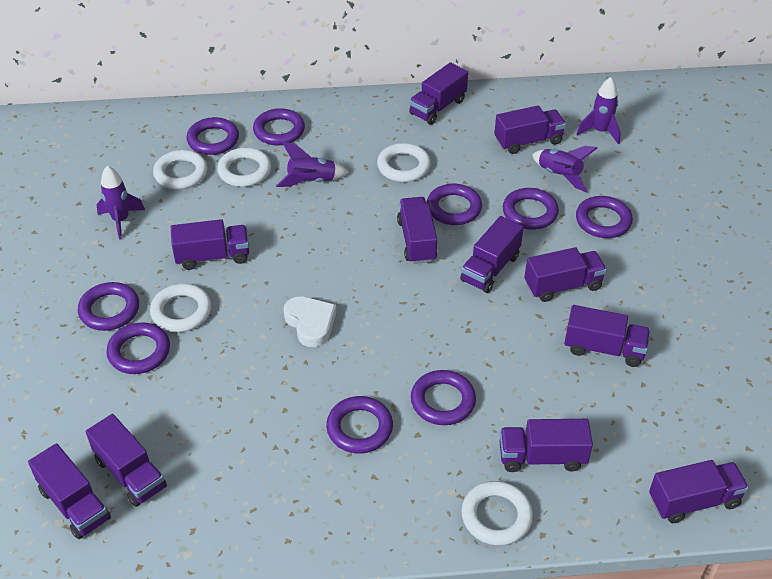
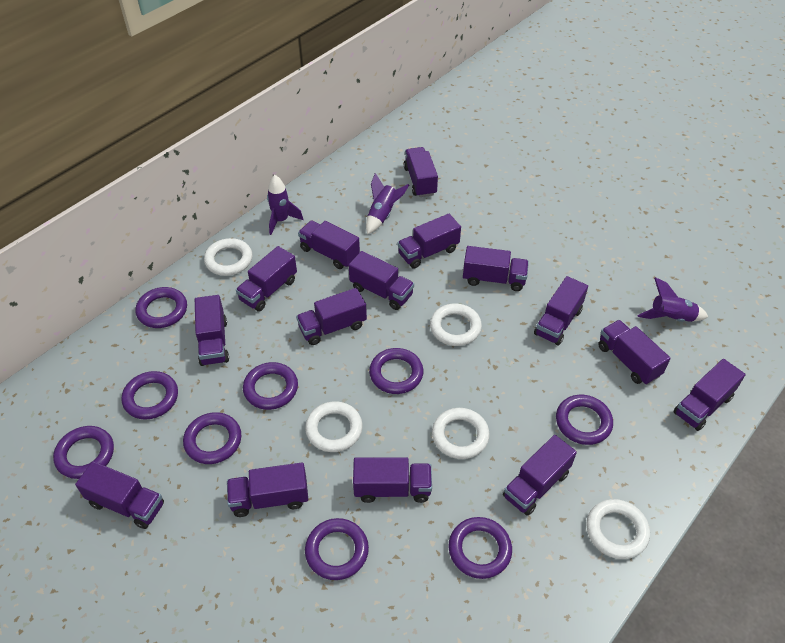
purple rocket: 4 -> 3
purple truck: 11 -> 15
white heart: 1 -> 0

